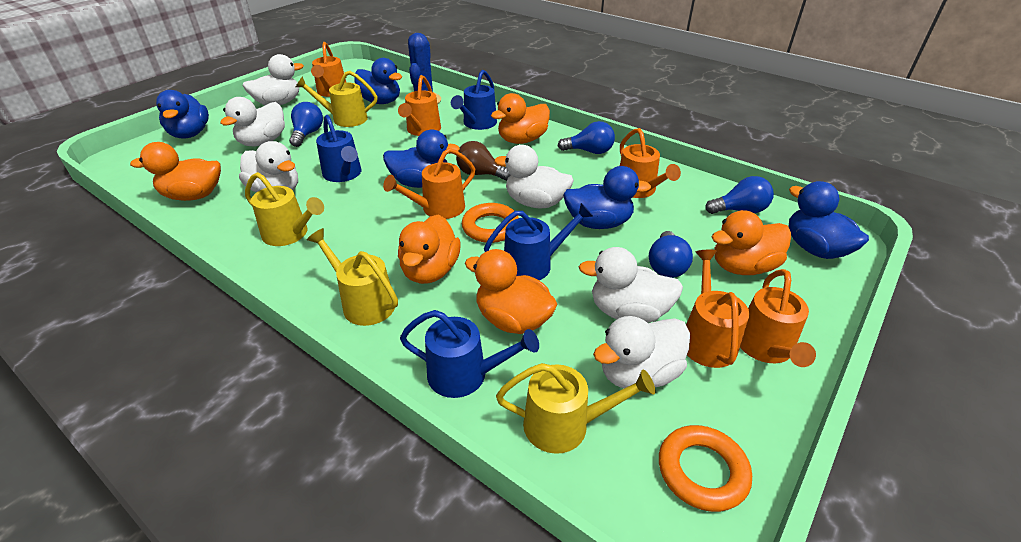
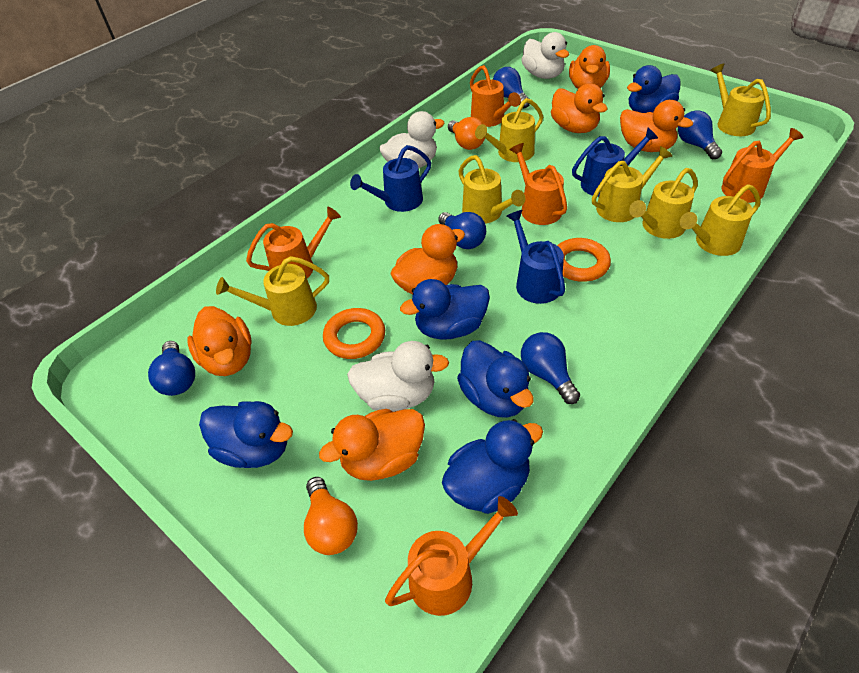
blue cactus: 1 -> 0
blue light bulb: 4 -> 5
blue watering can: 4 -> 3
brown light bulb: 1 -> 0
orange duck: 5 -> 6
orange light bulb: 0 -> 2
orange watering can: 6 -> 5
white duck: 6 -> 3
yellow watering can: 4 -> 7

